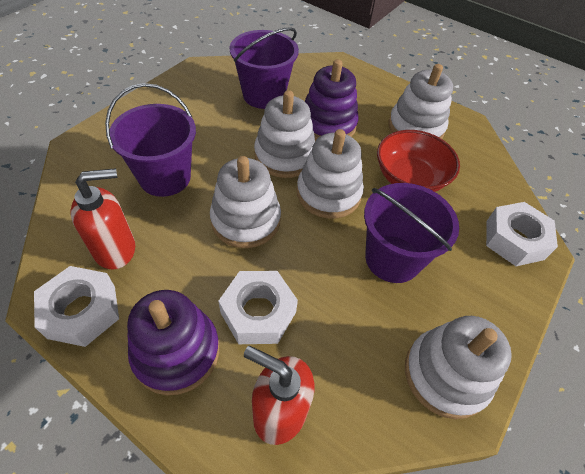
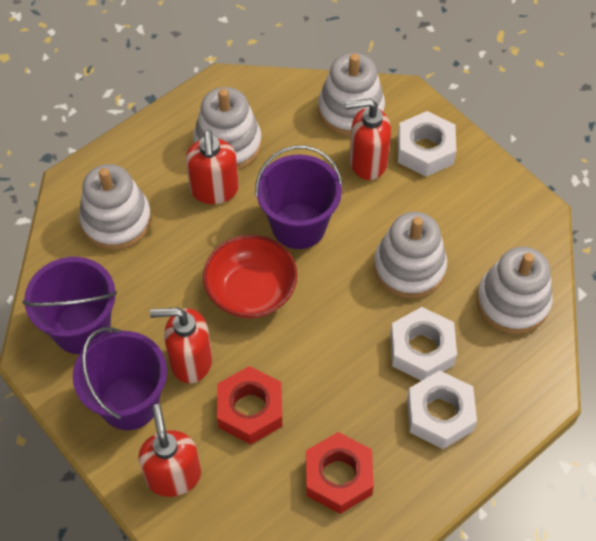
purple stacking toy: 2 -> 0
red nut: 0 -> 2
red soap dispenser: 2 -> 4

